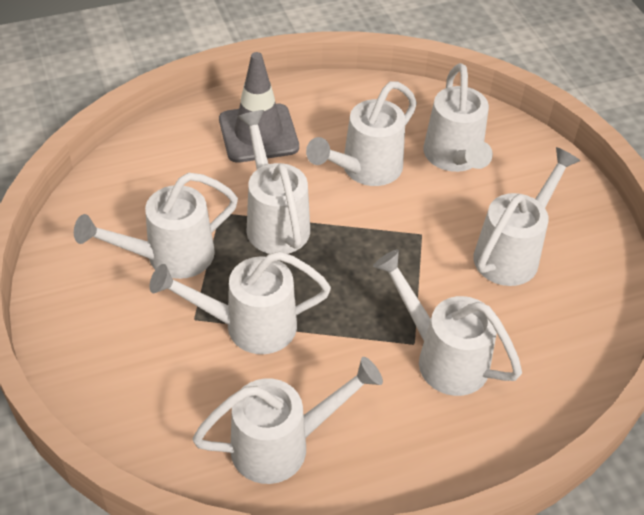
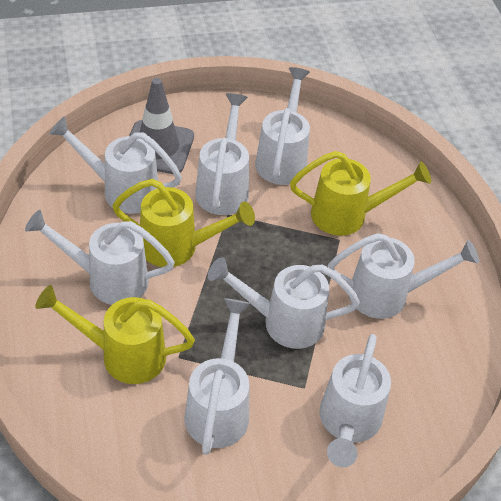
yellow watering can: 0 -> 3

